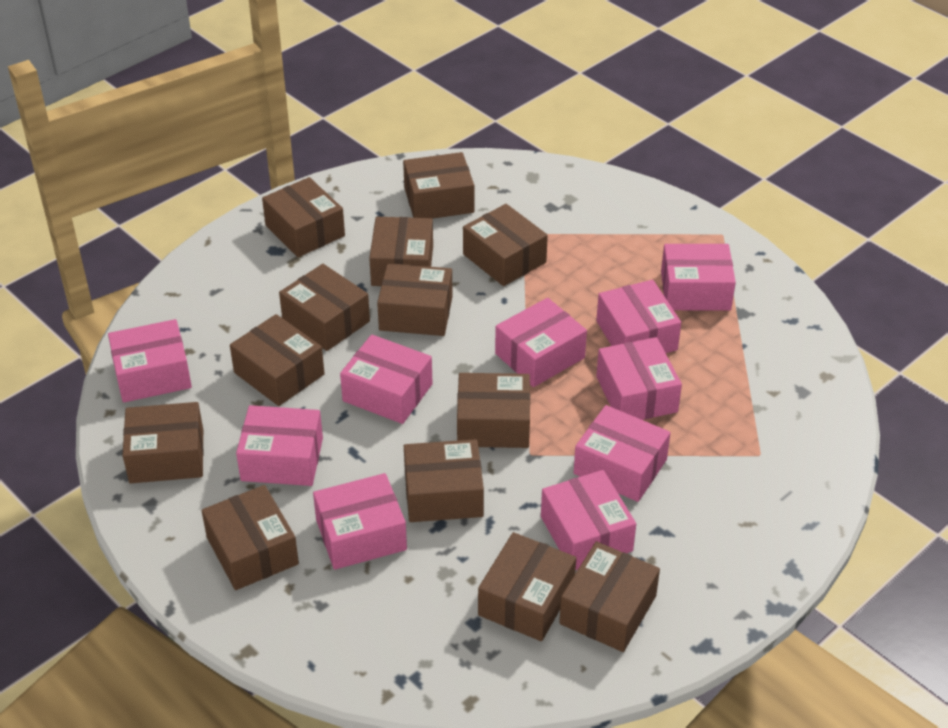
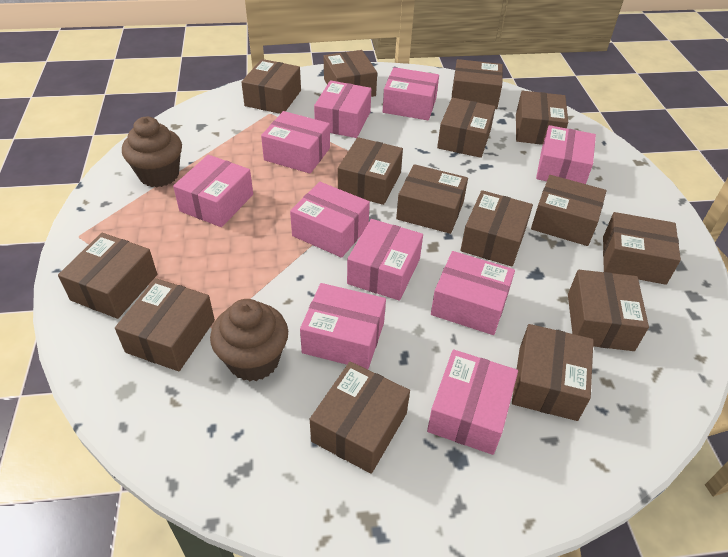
brown box: 13 -> 15
brown cupcake: 0 -> 2

